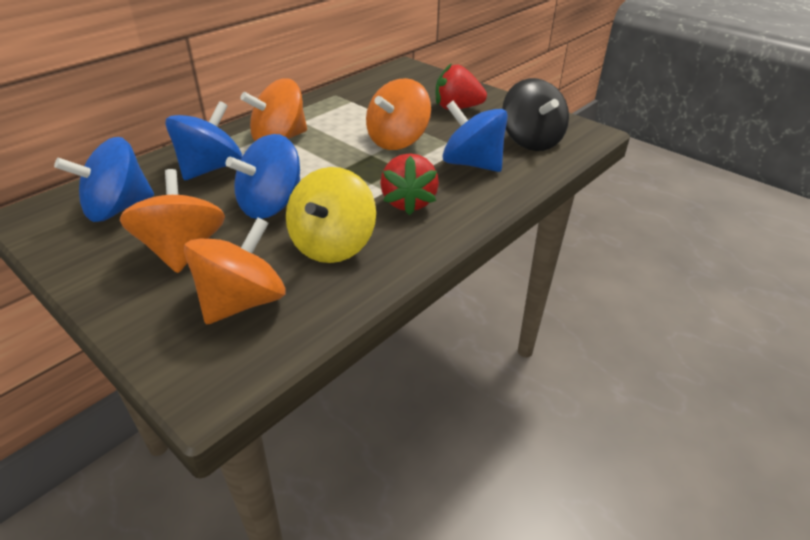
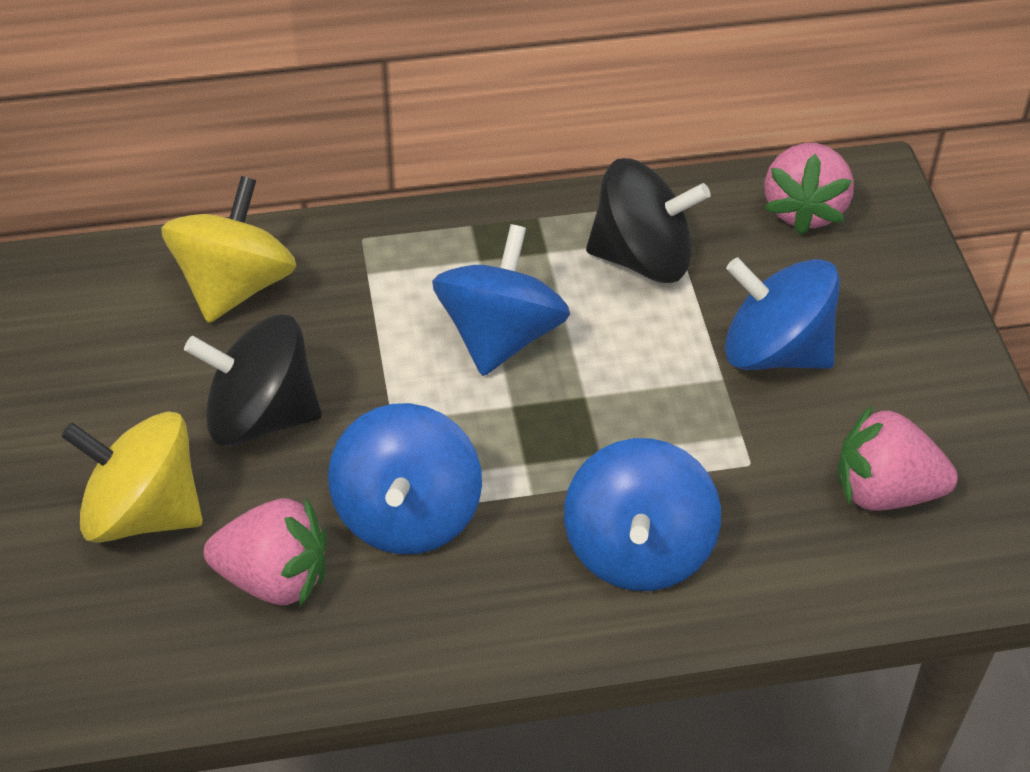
black spinning top: 1 -> 2
orange spinning top: 4 -> 0
pink strawberry: 0 -> 3
red strawberry: 2 -> 0
yellow spinning top: 1 -> 2

